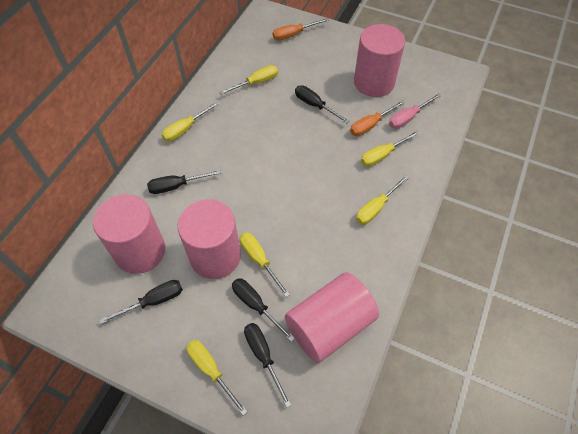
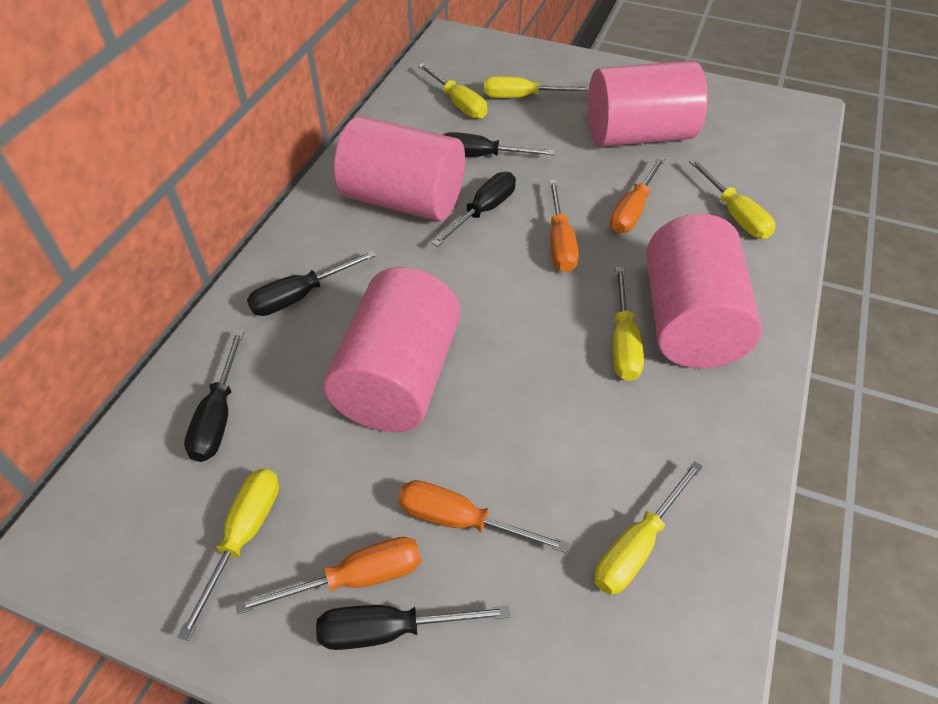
orange screwdriver: 2 -> 4
pink screwdriver: 1 -> 0

